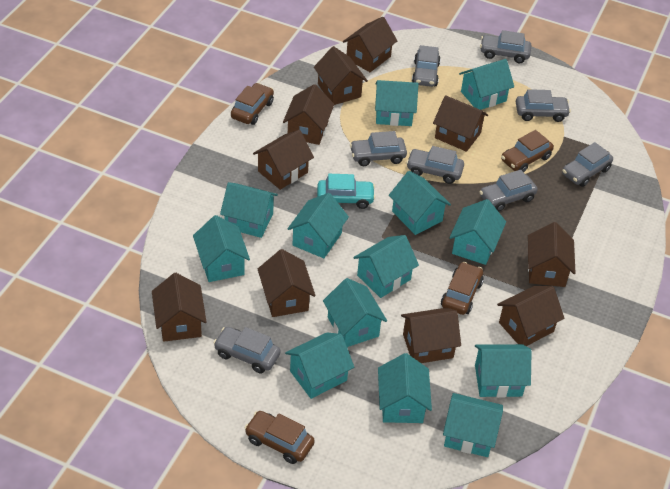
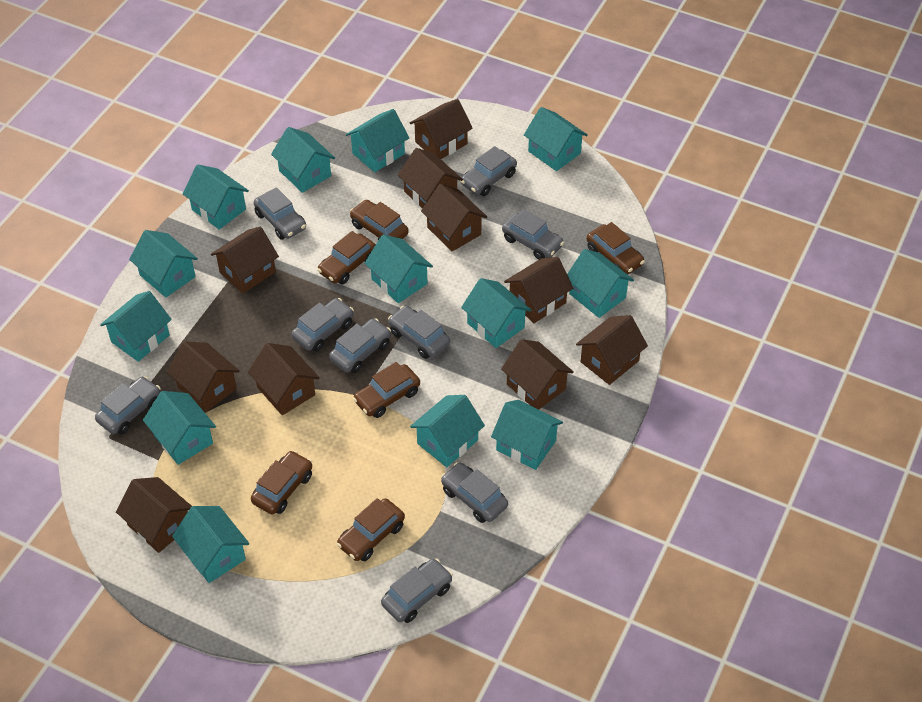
brown car: 4 -> 6
grey car: 8 -> 9
turquoise car: 1 -> 0

